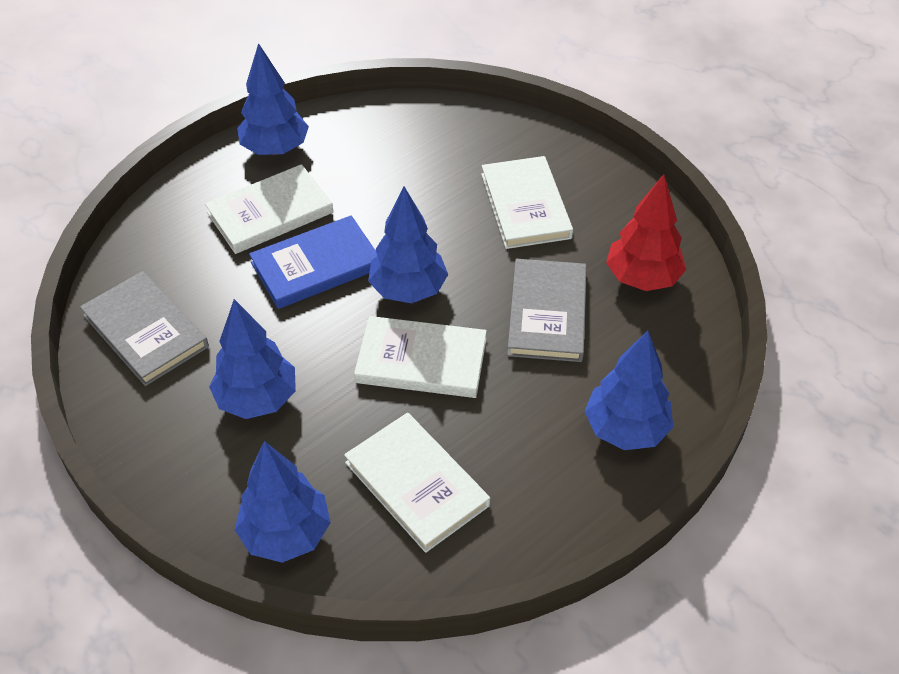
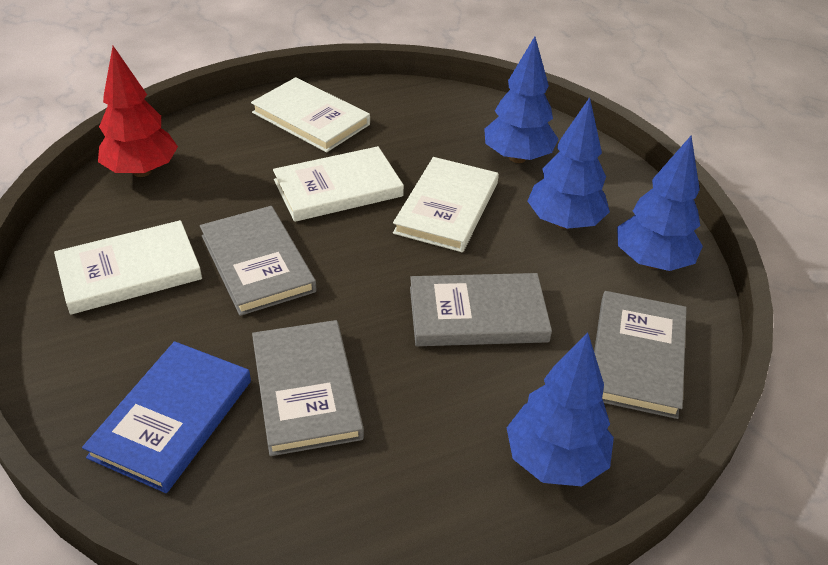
blue tree: 5 -> 4
grey book: 2 -> 4

